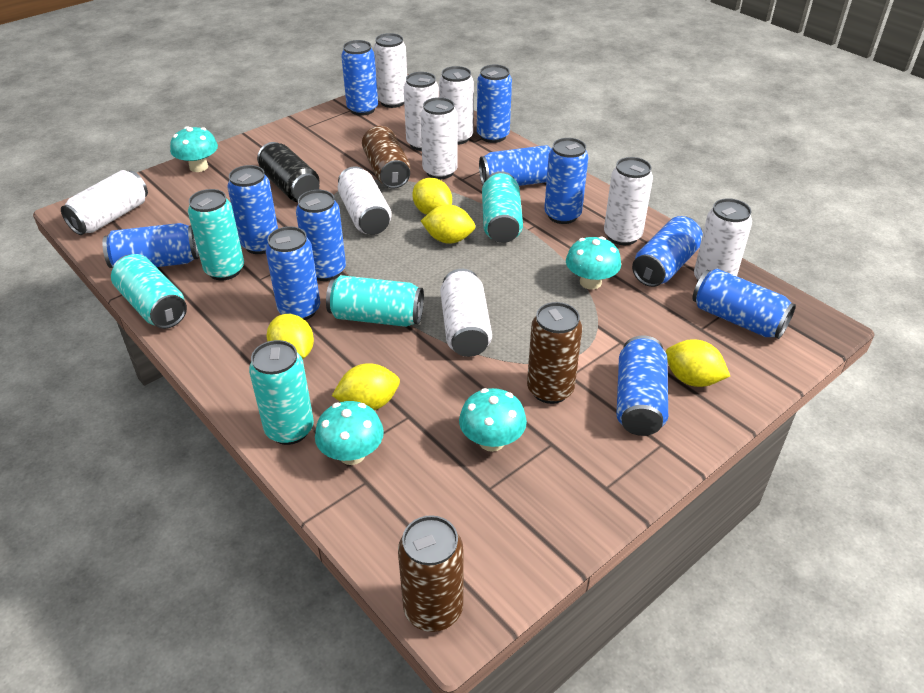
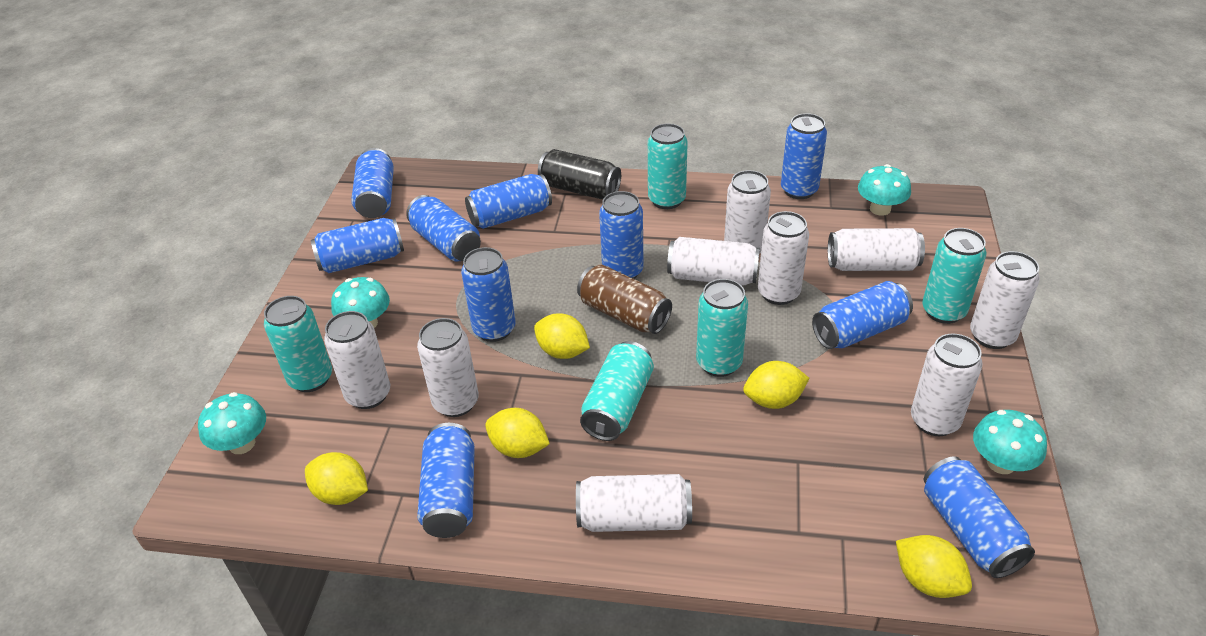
blue can: 11 -> 10
brown can: 3 -> 1

